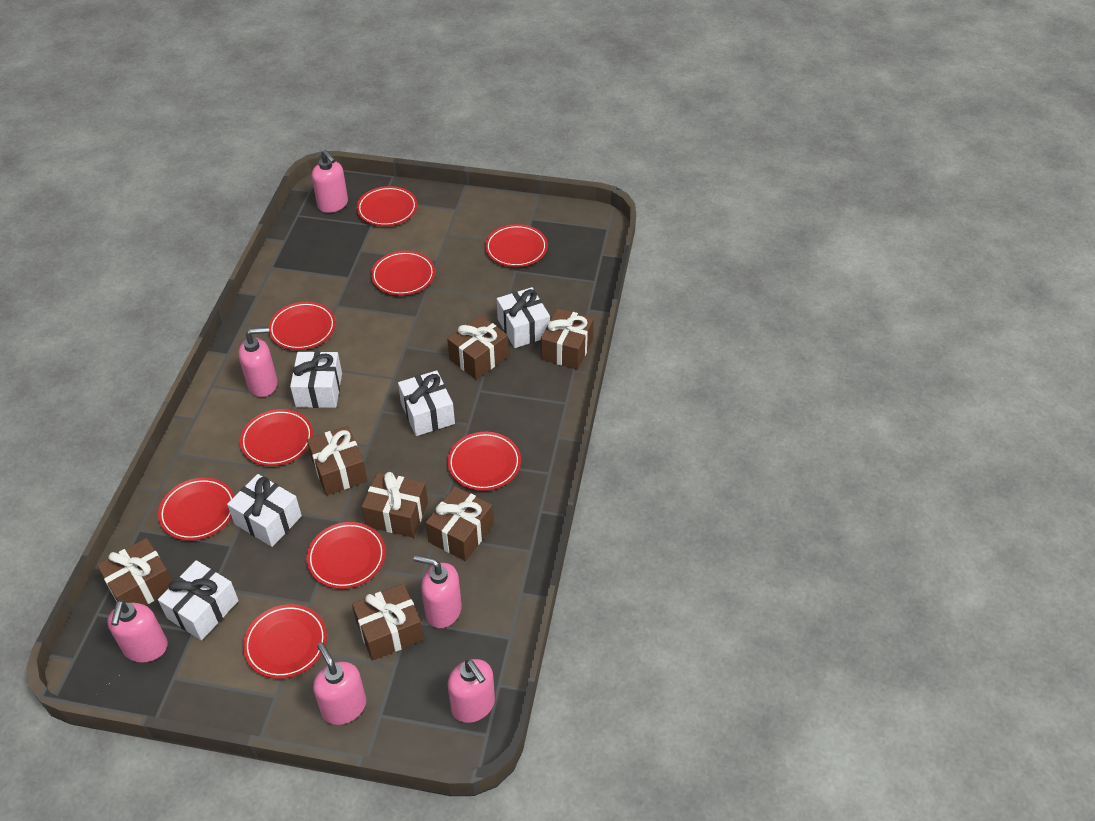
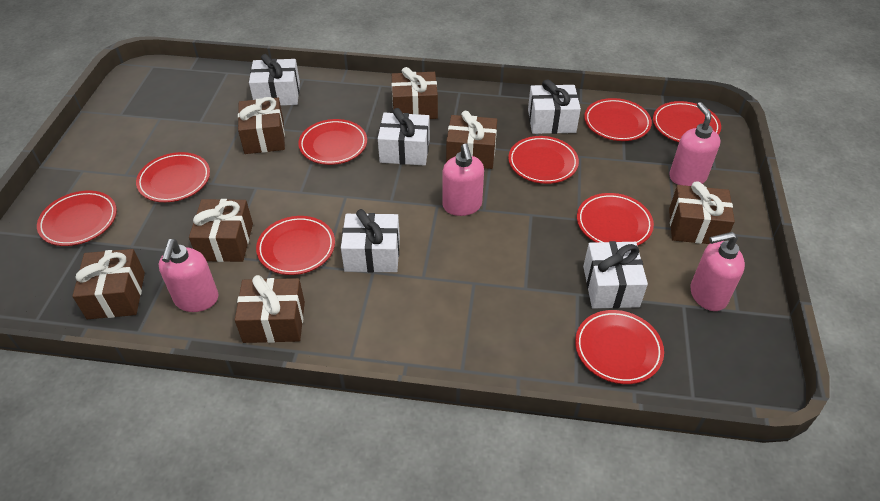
pink soap dispenser: 6 -> 4

